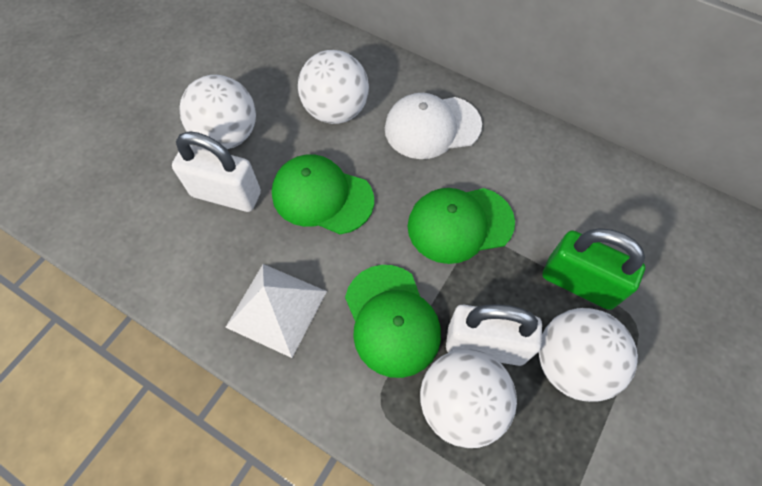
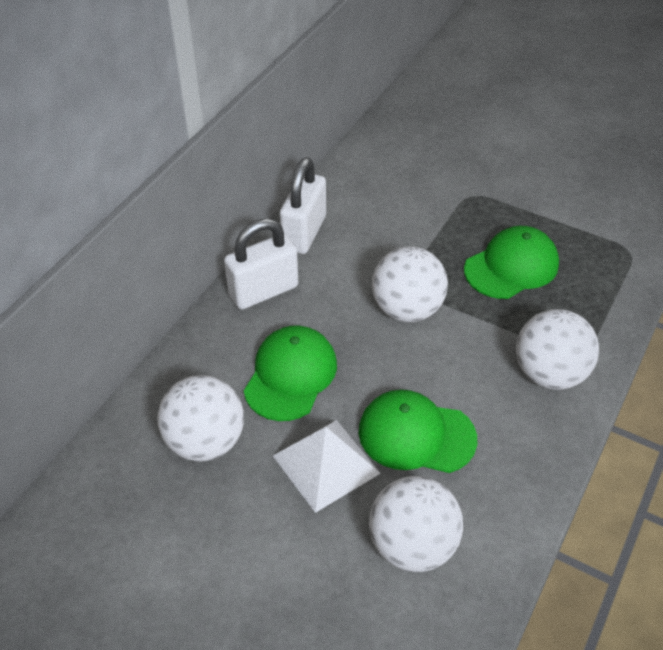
green padlock: 1 -> 0
white cap: 1 -> 0

